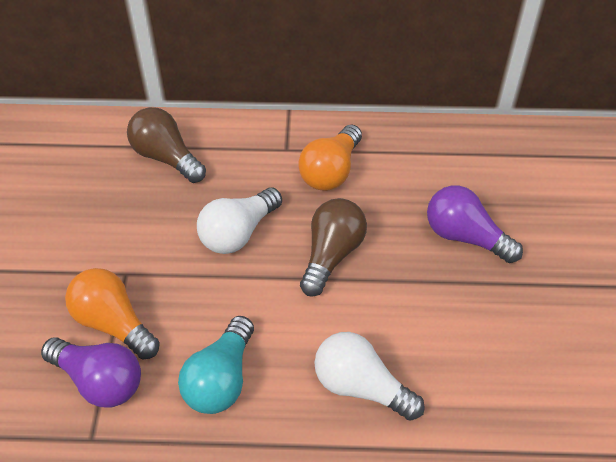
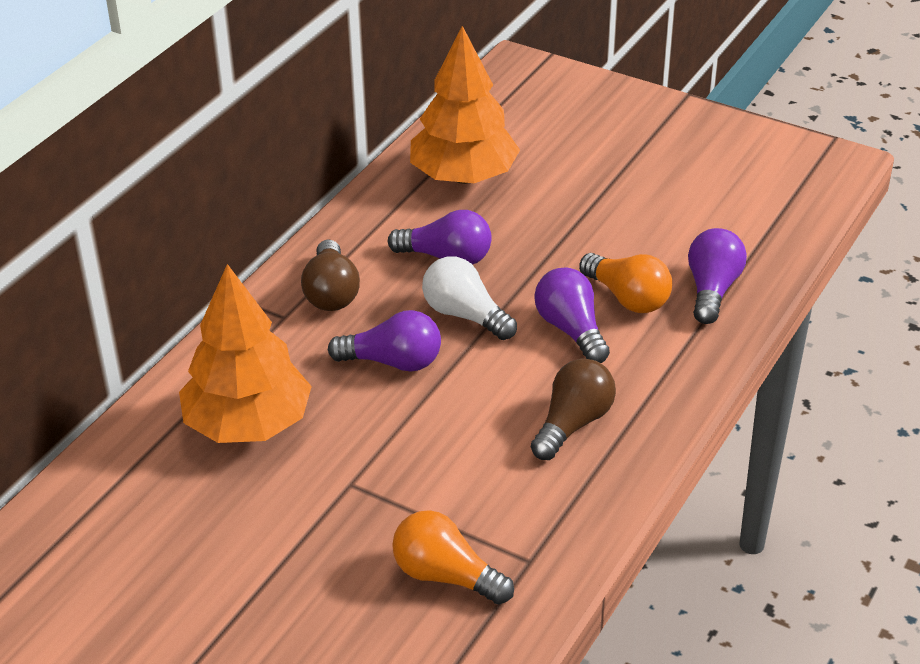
orange tree: 0 -> 2
purple light bulb: 2 -> 4
turquoise light bulb: 1 -> 0
white light bulb: 2 -> 1

